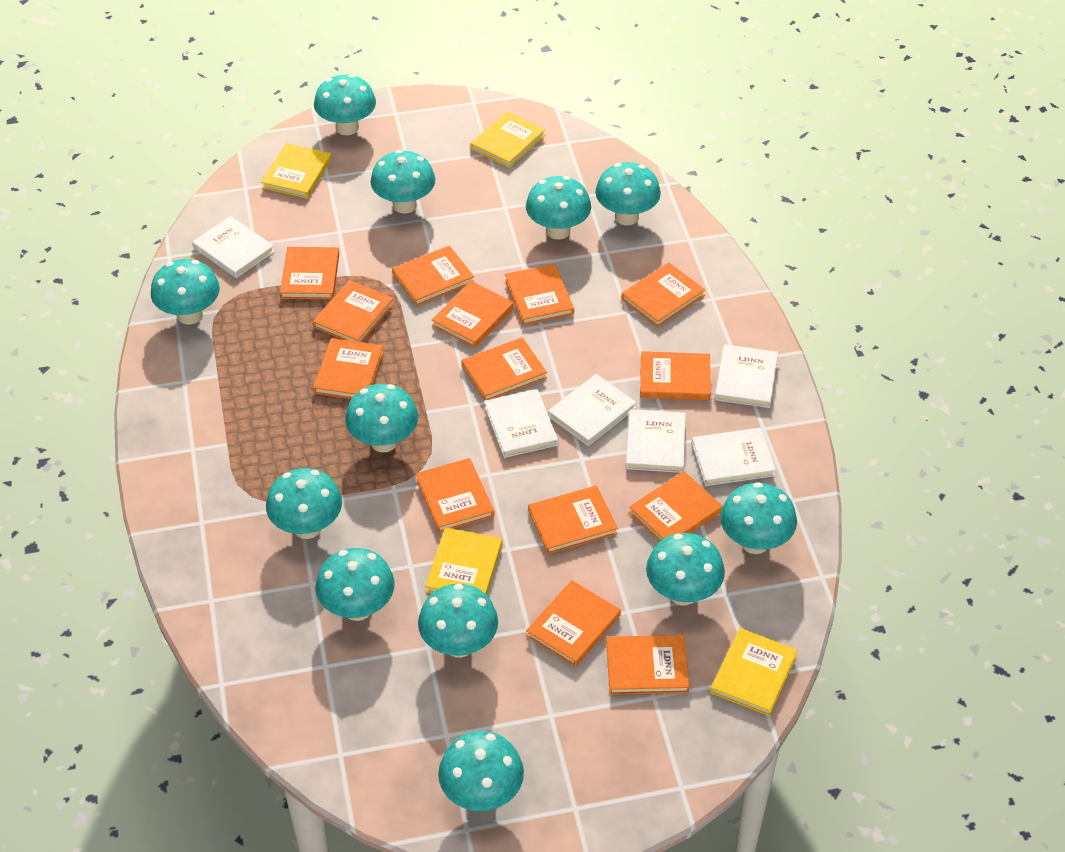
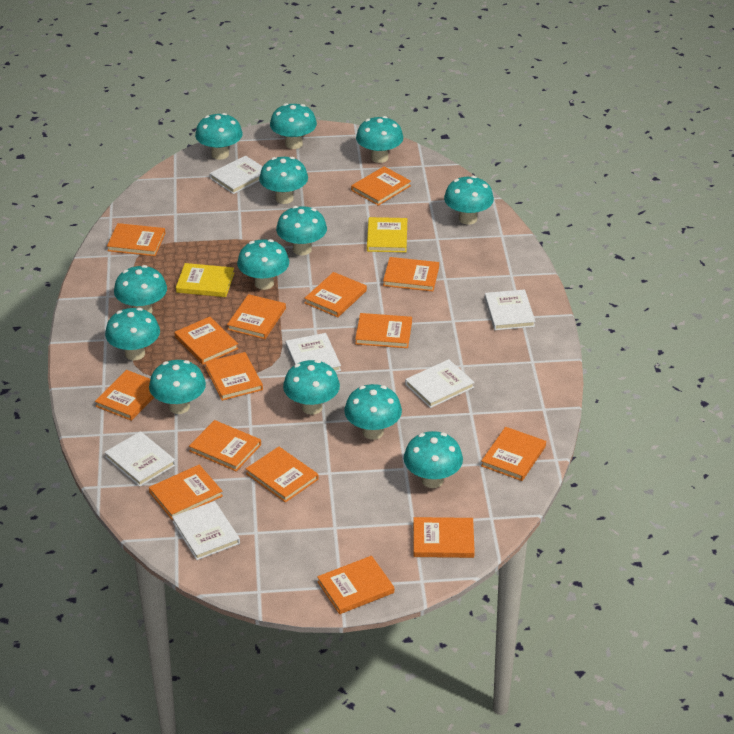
orange book: 14 -> 15
turquoise mushroom: 12 -> 13
yellow book: 4 -> 2

